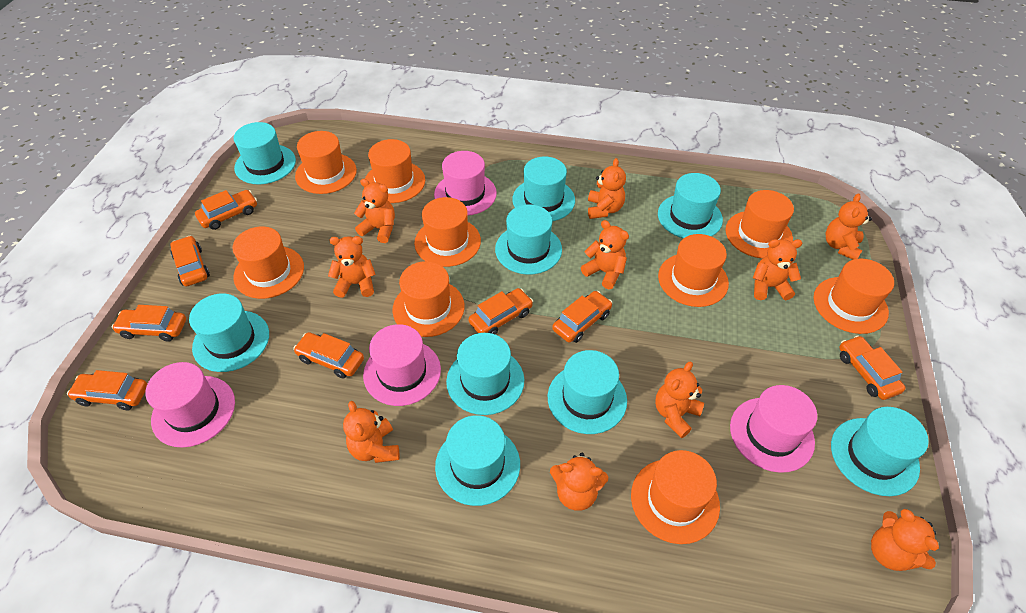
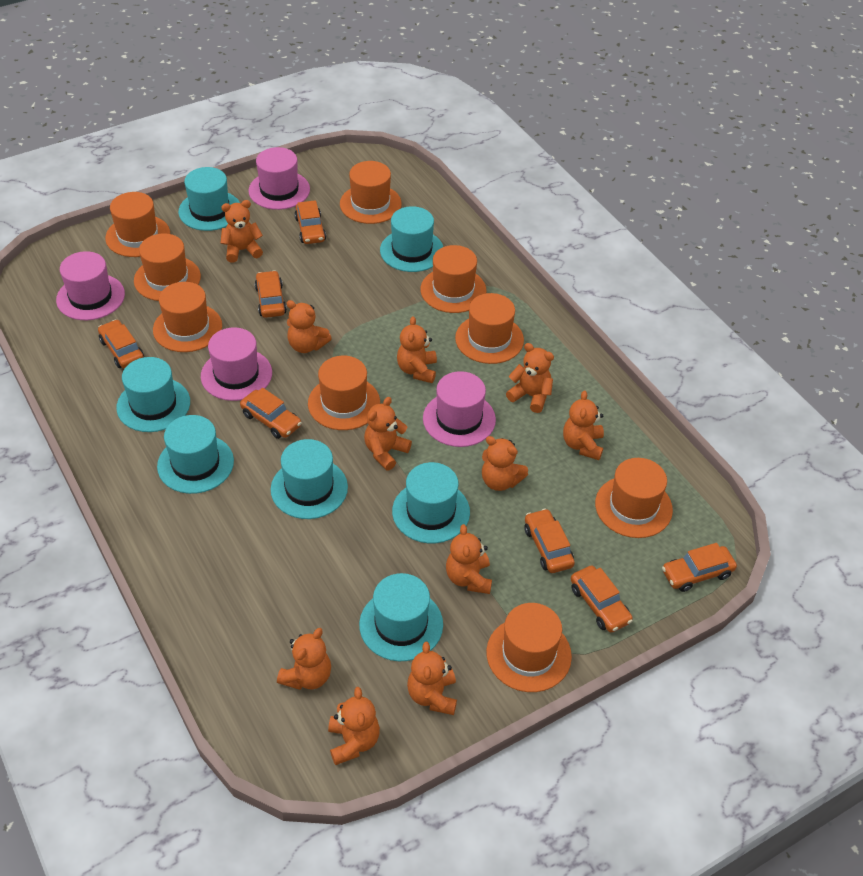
orange car: 8 -> 7
orange teddy bear: 10 -> 11
turquoise hat: 9 -> 7

